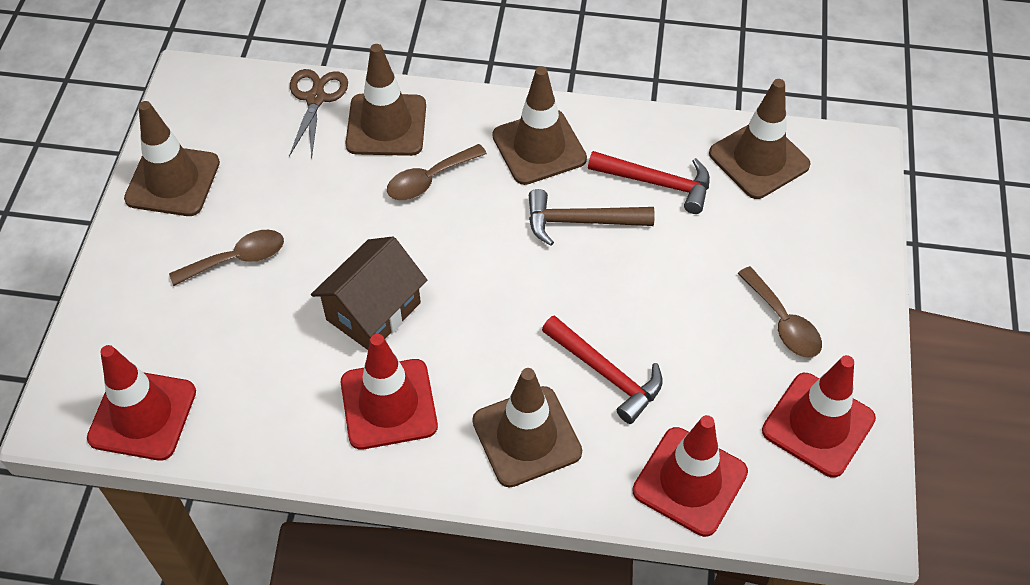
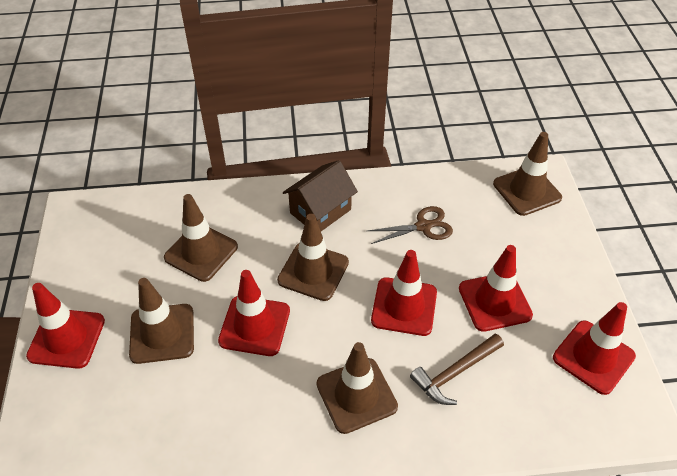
brown spoon: 3 -> 0
red hammer: 2 -> 0
red traffic cone: 4 -> 5

